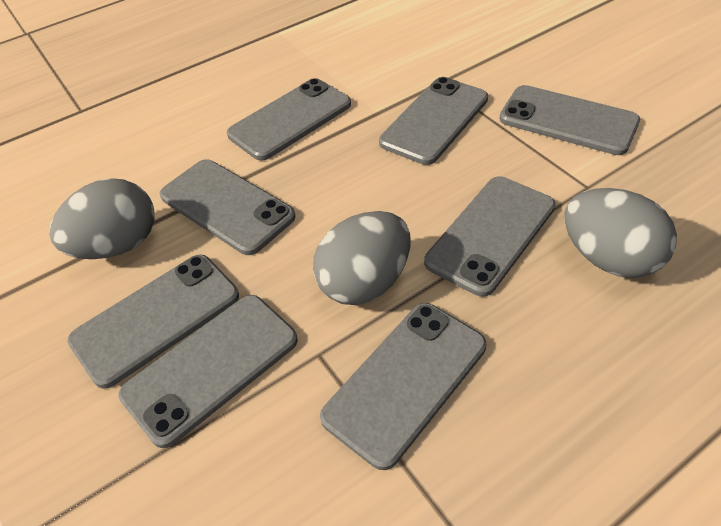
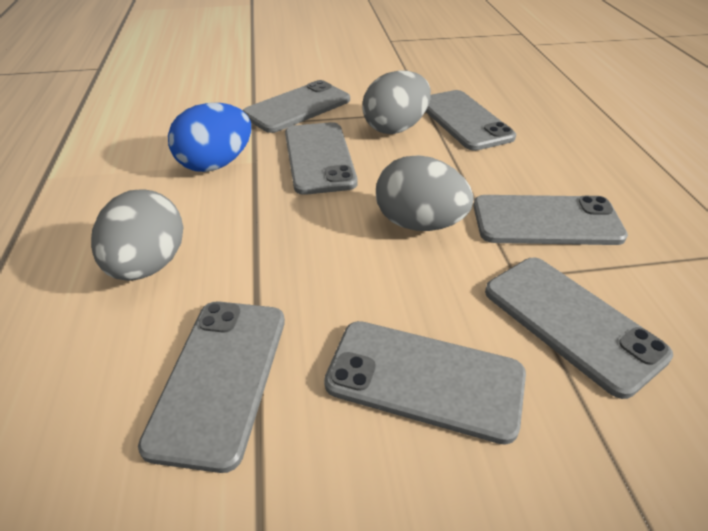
blue egg: 0 -> 1
grey phone: 8 -> 7

